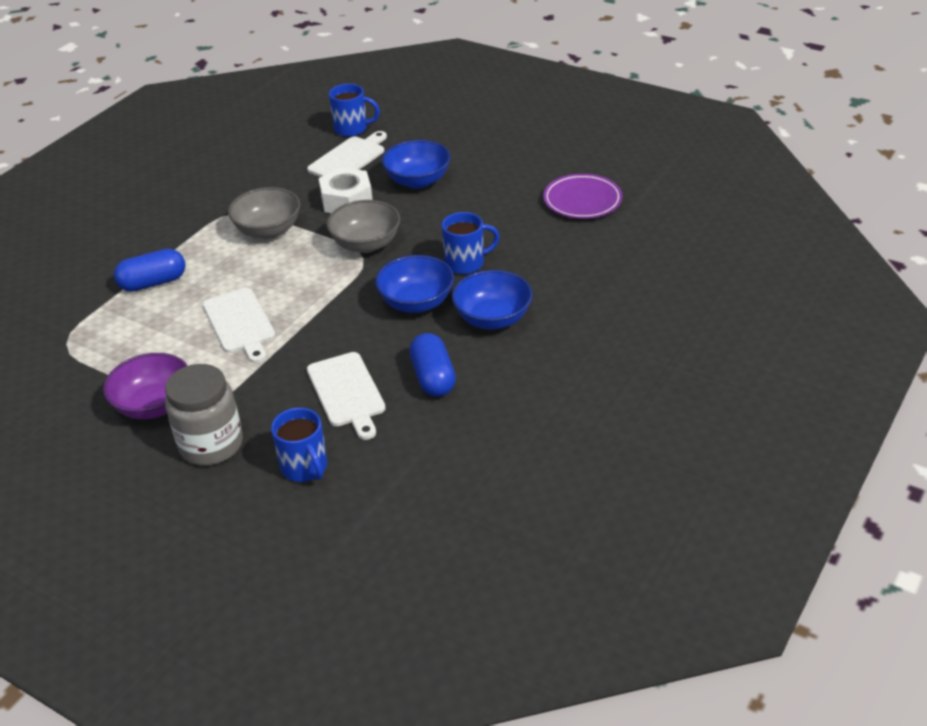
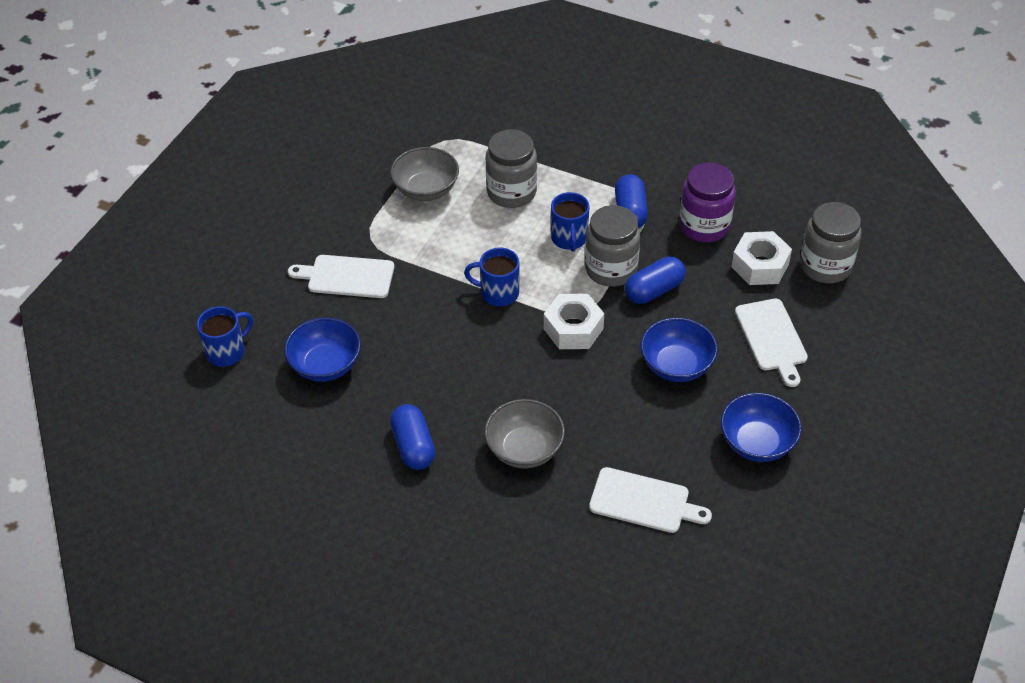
blue capsule: 2 -> 3
grey jar: 1 -> 3
purple bowl: 1 -> 0
purple jar: 0 -> 1
purple plate: 1 -> 0
white nut: 1 -> 2

